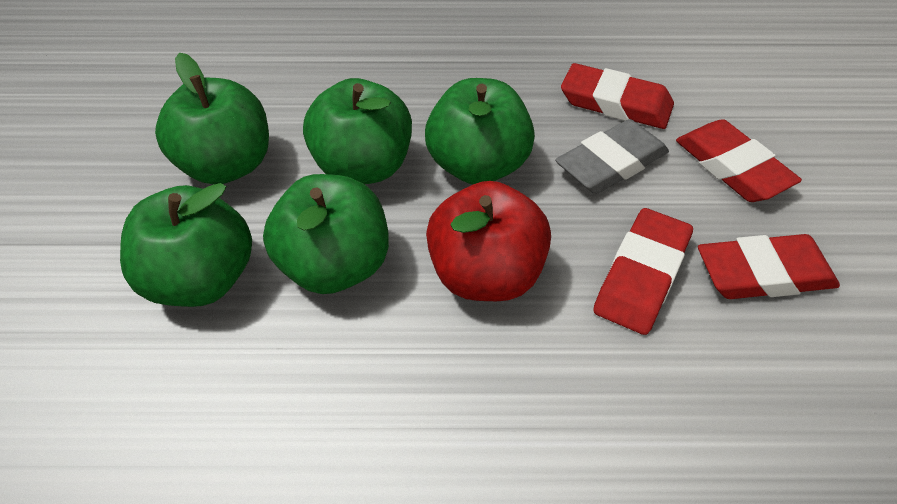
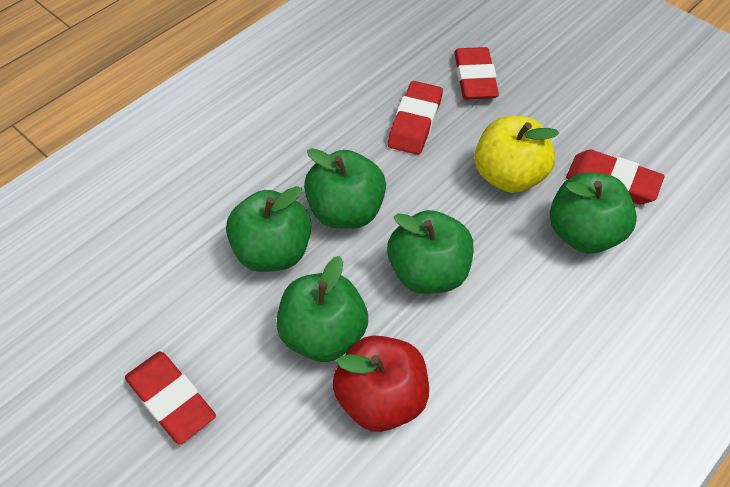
grey eraser: 1 -> 0
yellow apple: 0 -> 1

